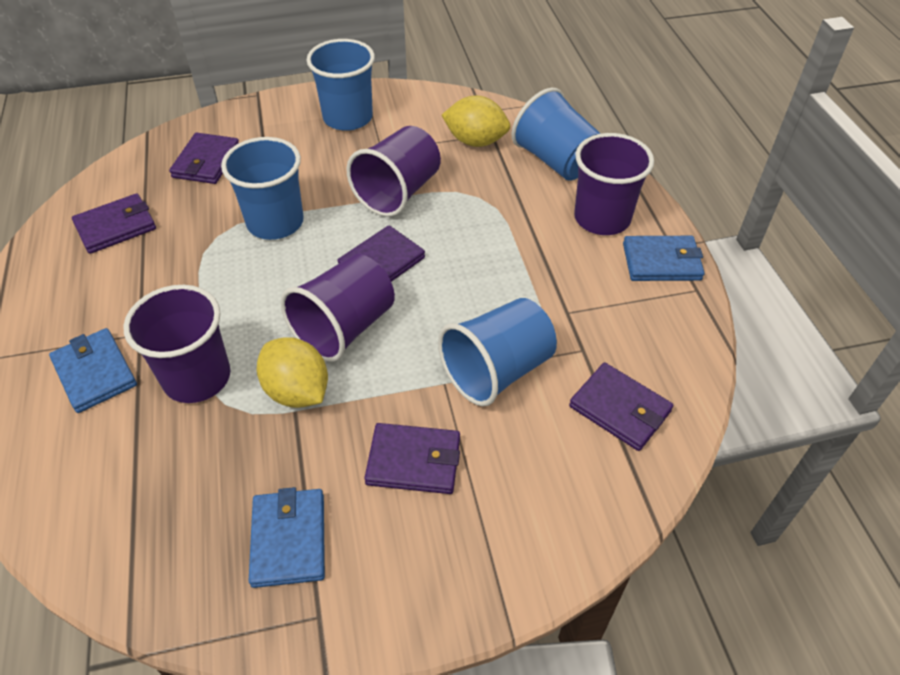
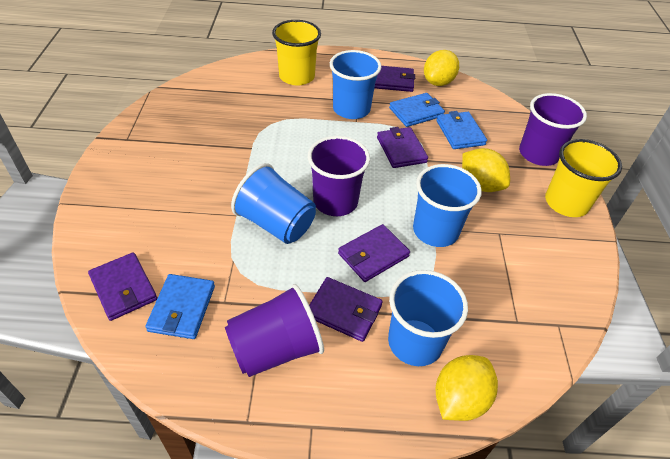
purple cup: 4 -> 3
yellow cup: 0 -> 2
yellow lemon: 2 -> 3

